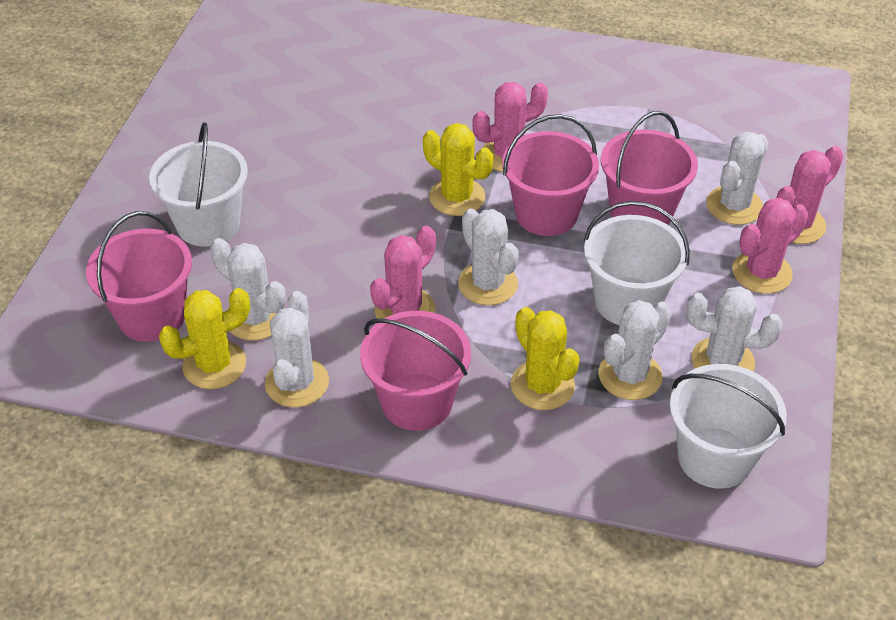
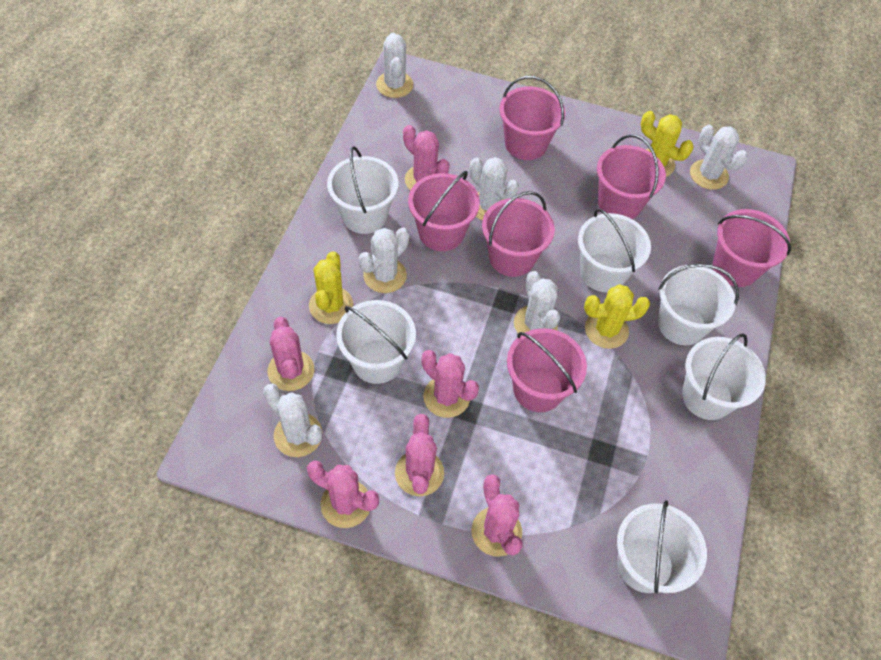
pink bucket: 4 -> 6
pink cactus: 4 -> 6
white bucket: 3 -> 6

